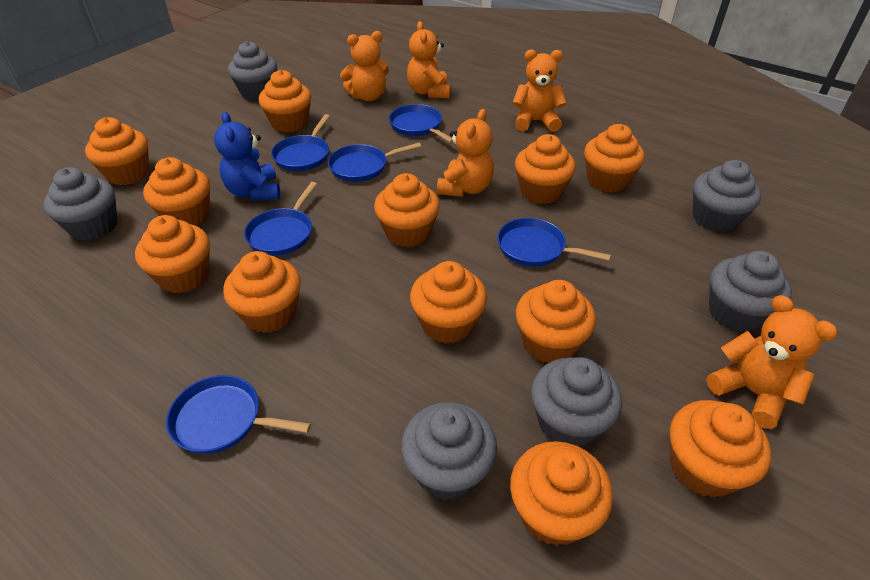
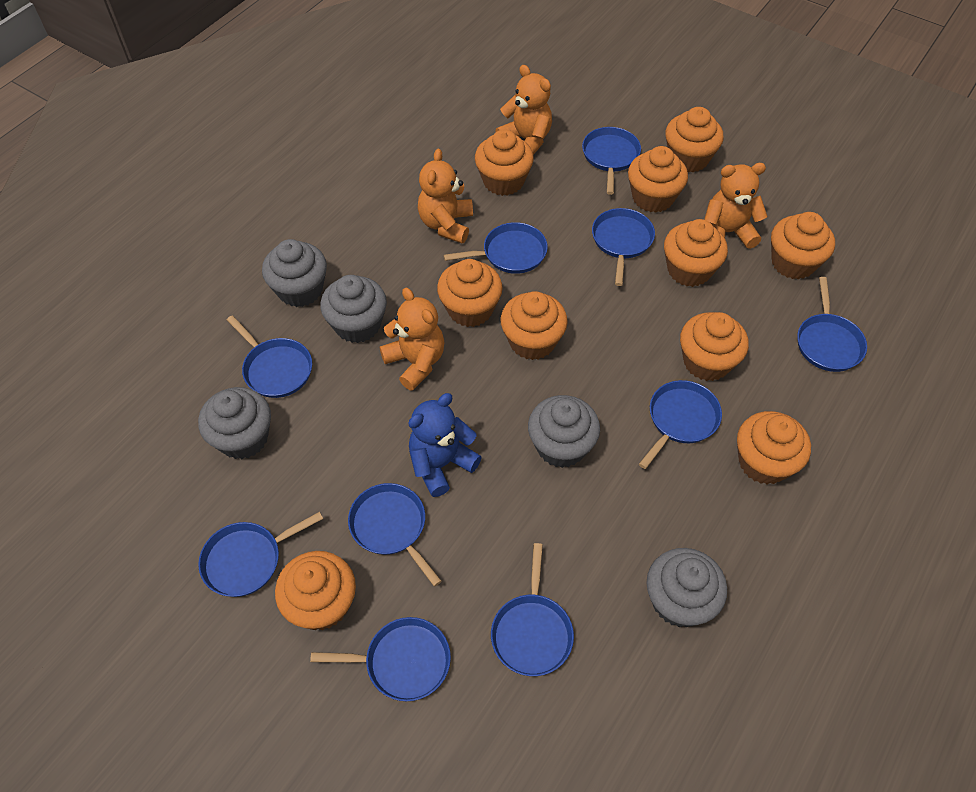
blue pan: 6 -> 10
grey cupcake: 6 -> 5
orange cupcake: 12 -> 10
orange teddy bear: 5 -> 4

